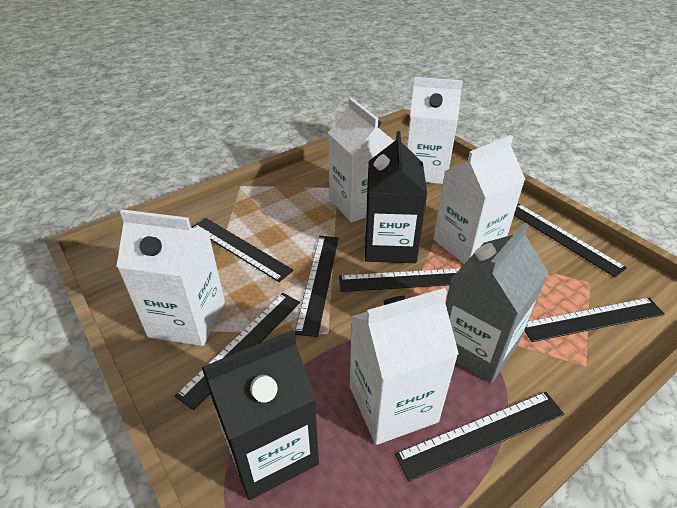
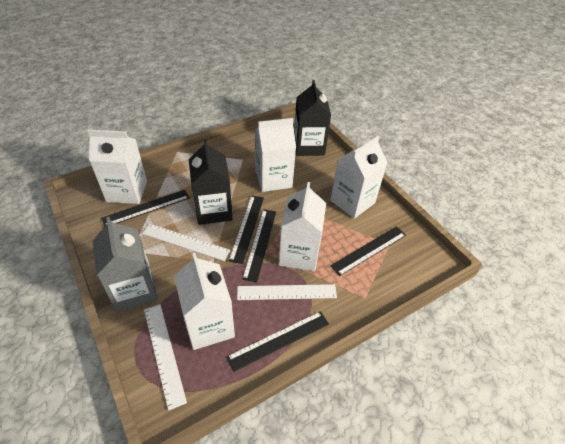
black ruler: 7 -> 5
white ruler: 0 -> 3

